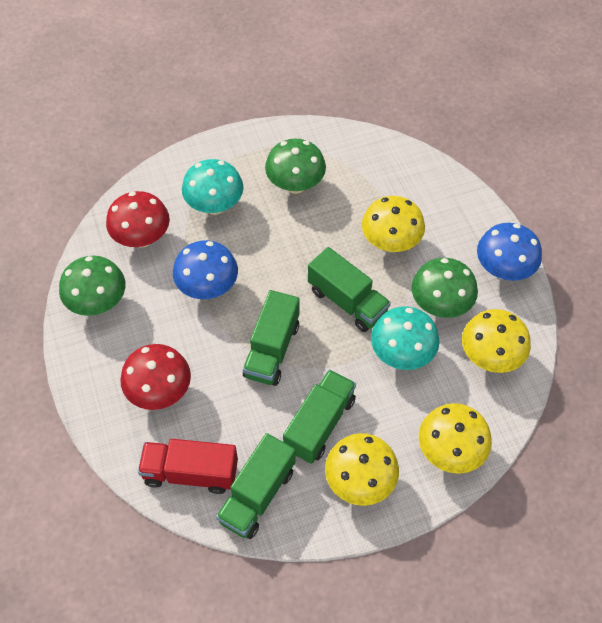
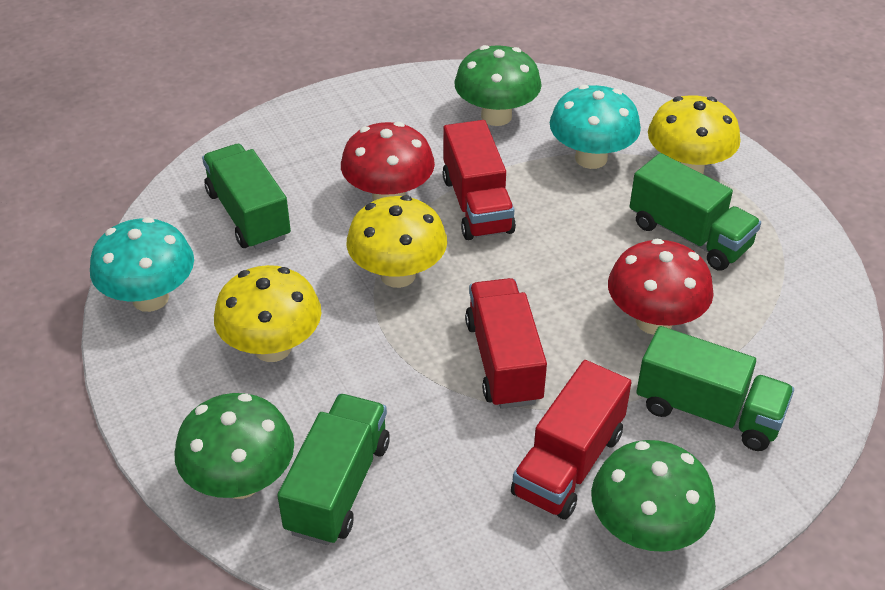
blue mushroom: 2 -> 0
red truck: 1 -> 3
yellow mushroom: 4 -> 3

